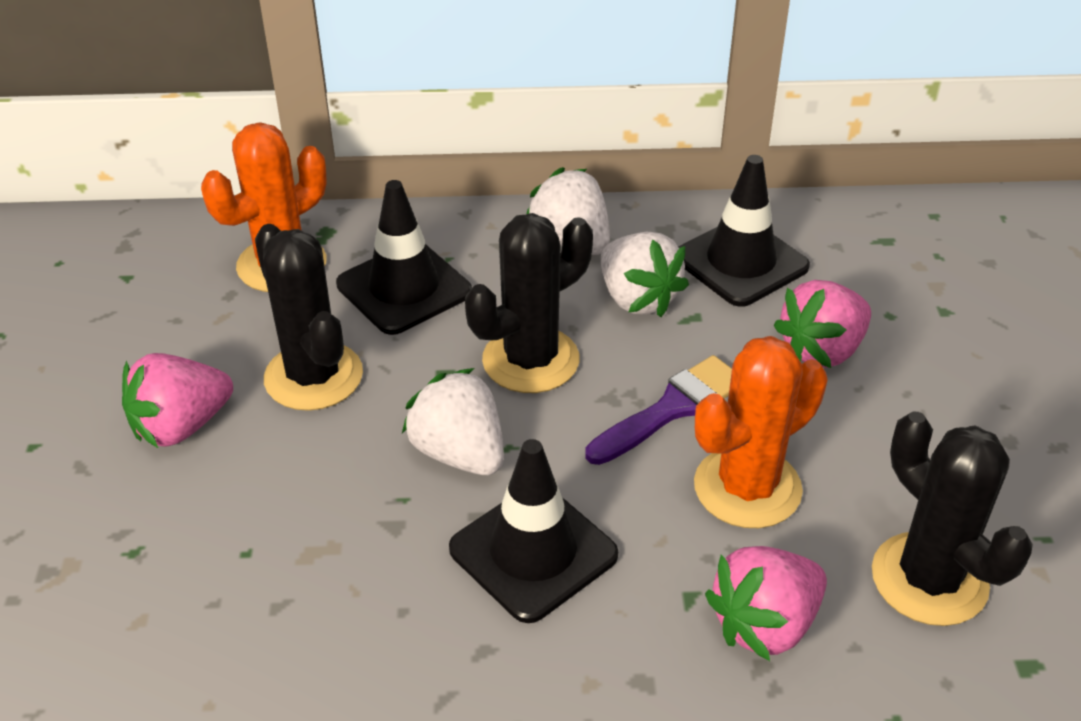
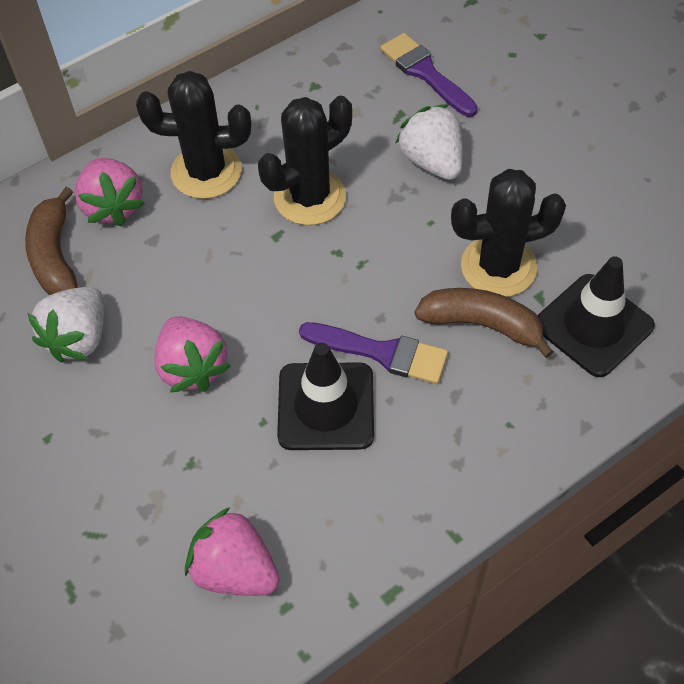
black traffic cone: 3 -> 2
brown banana: 0 -> 2
orange cactus: 2 -> 0
purple brush: 1 -> 2
white strawberry: 3 -> 2

